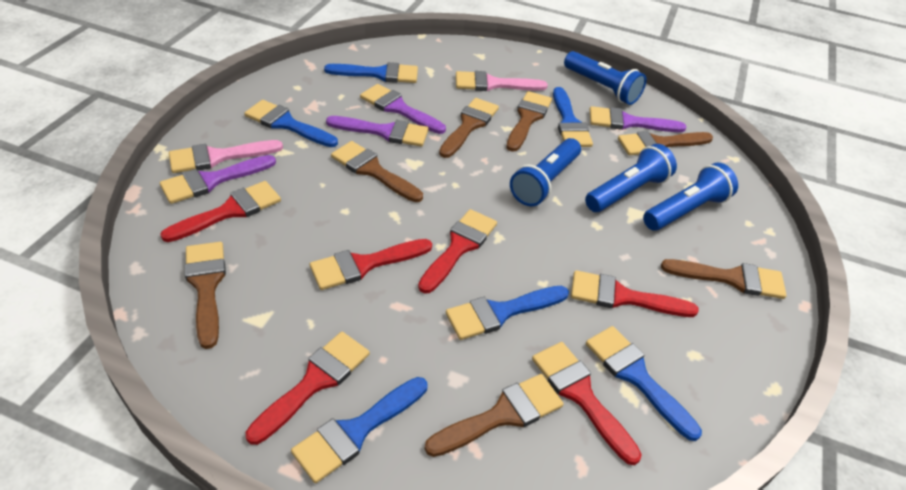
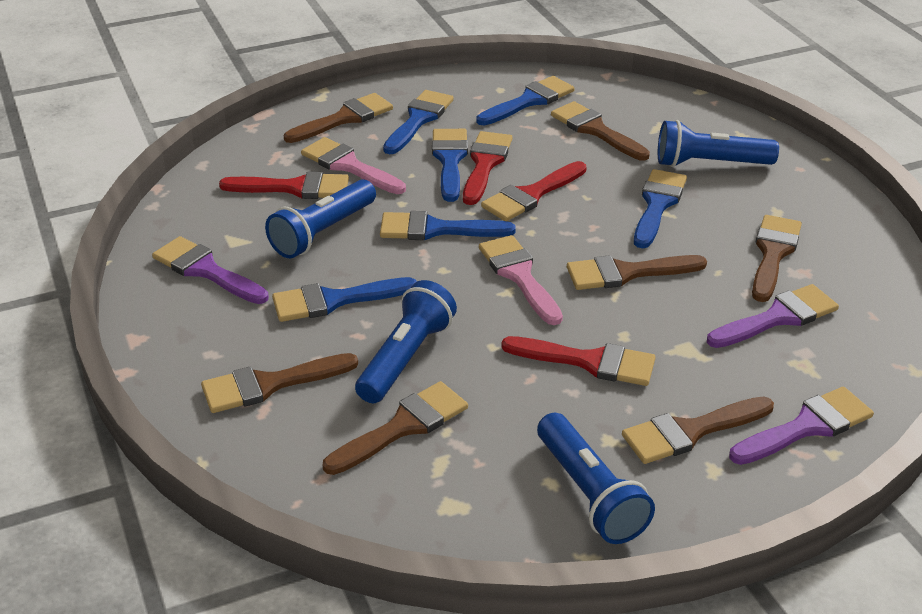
purple brush: 4 -> 3
red brush: 6 -> 4

